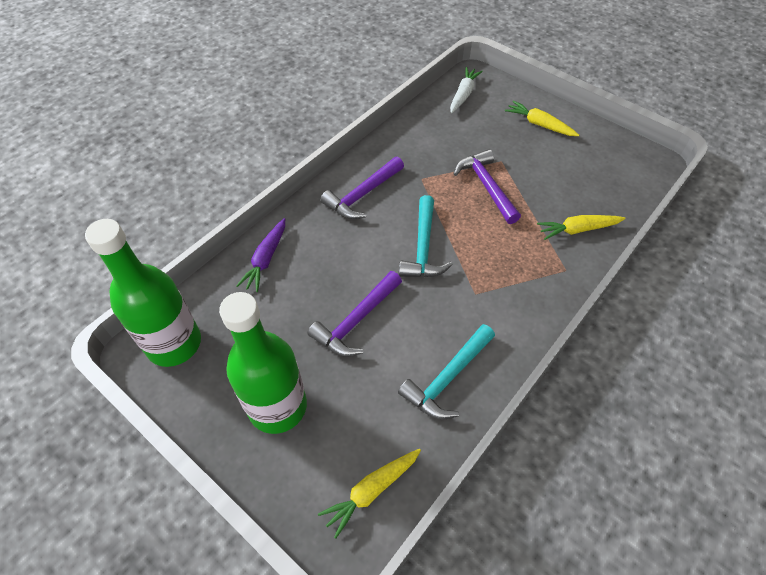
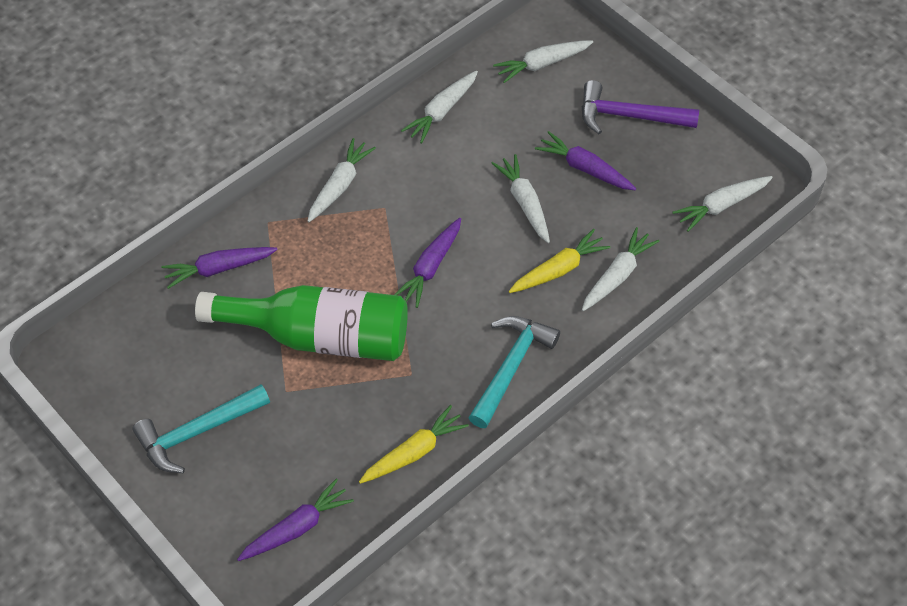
green bottle: 2 -> 1
purple carrot: 1 -> 4
purple hammer: 3 -> 1
white carrot: 1 -> 6
yellow carrot: 3 -> 2

